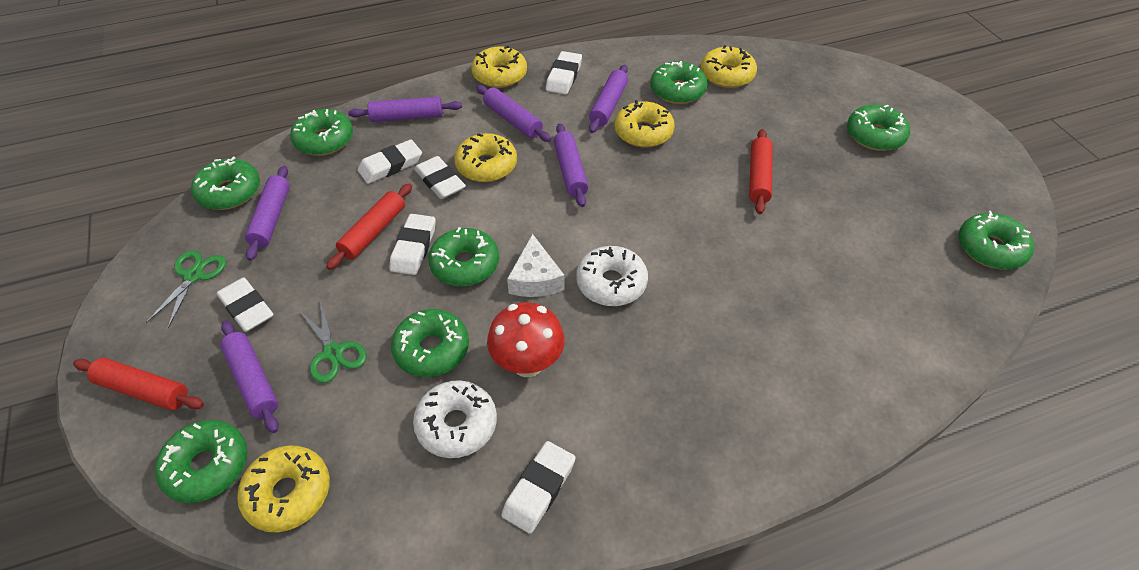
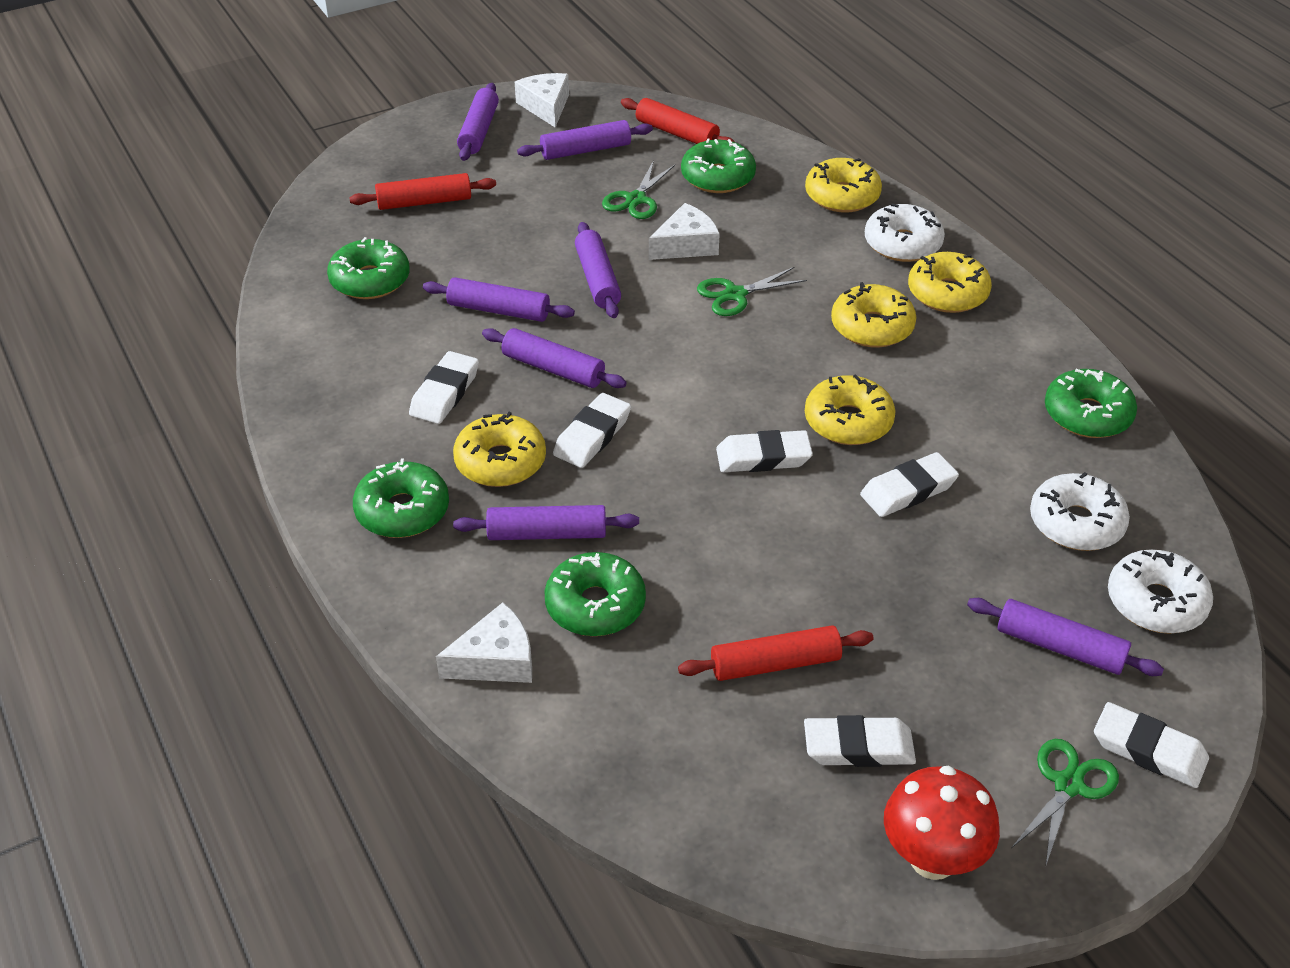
green donut: 8 -> 5
green scissors: 2 -> 3
purple rolling pin: 6 -> 7
white cheese: 1 -> 3
white donut: 2 -> 3

